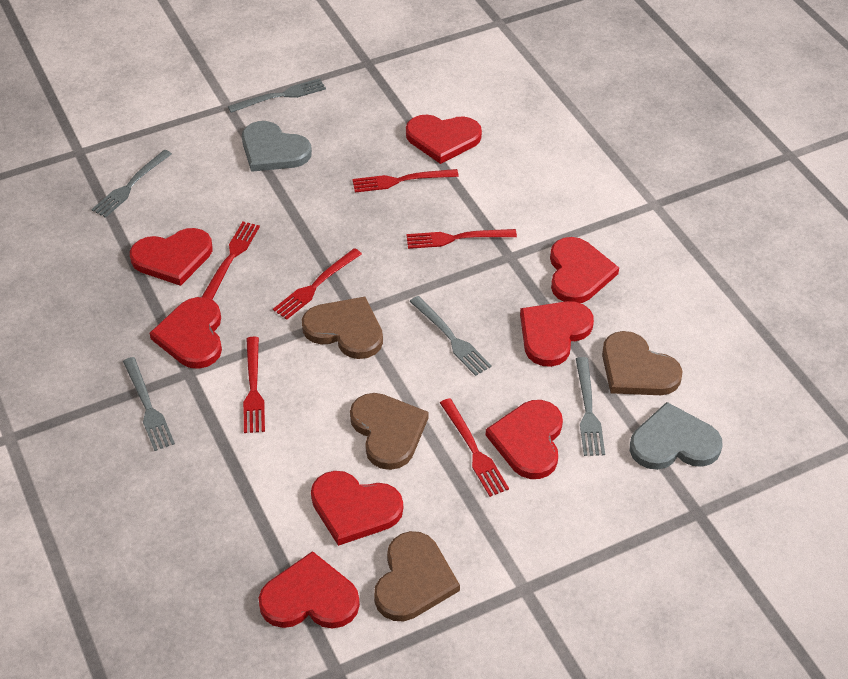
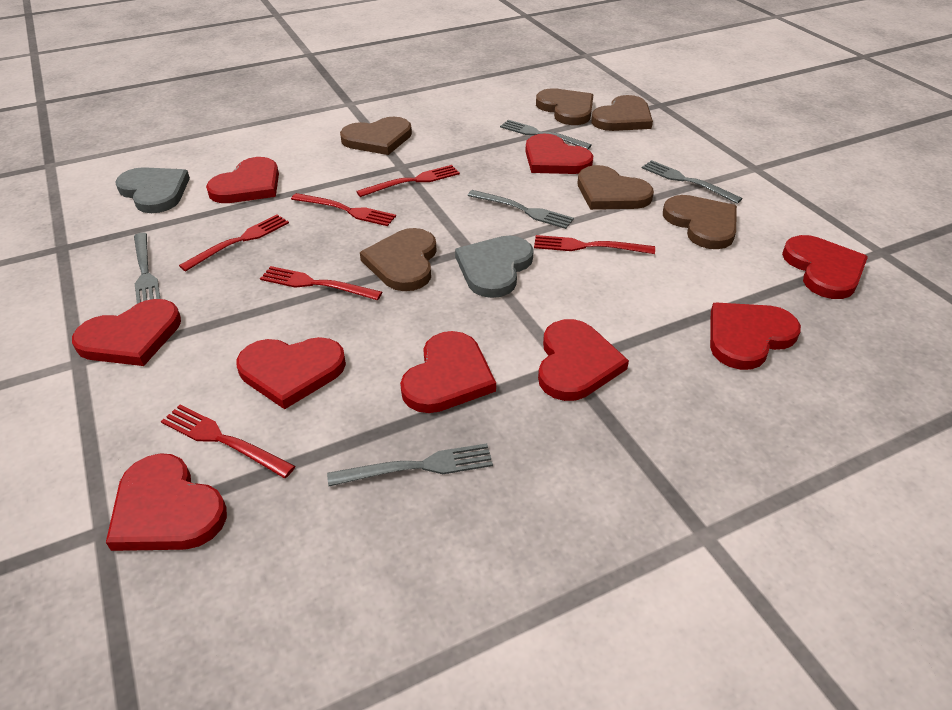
brown heart: 4 -> 6
red heart: 8 -> 9

